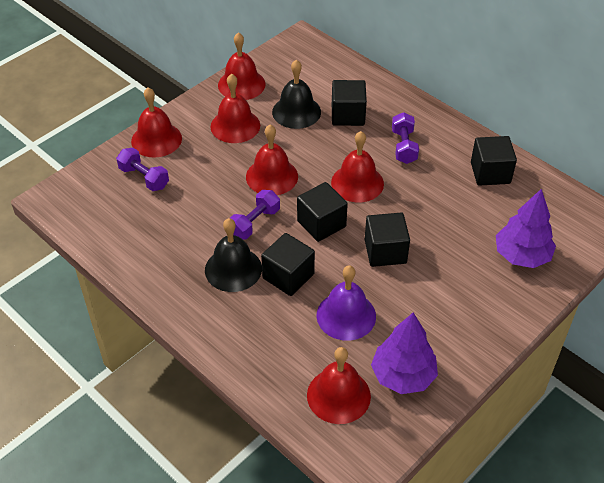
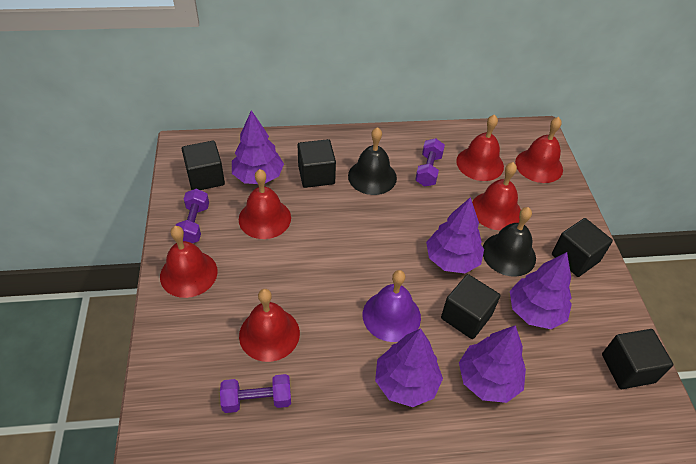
purple tree: 2 -> 5

